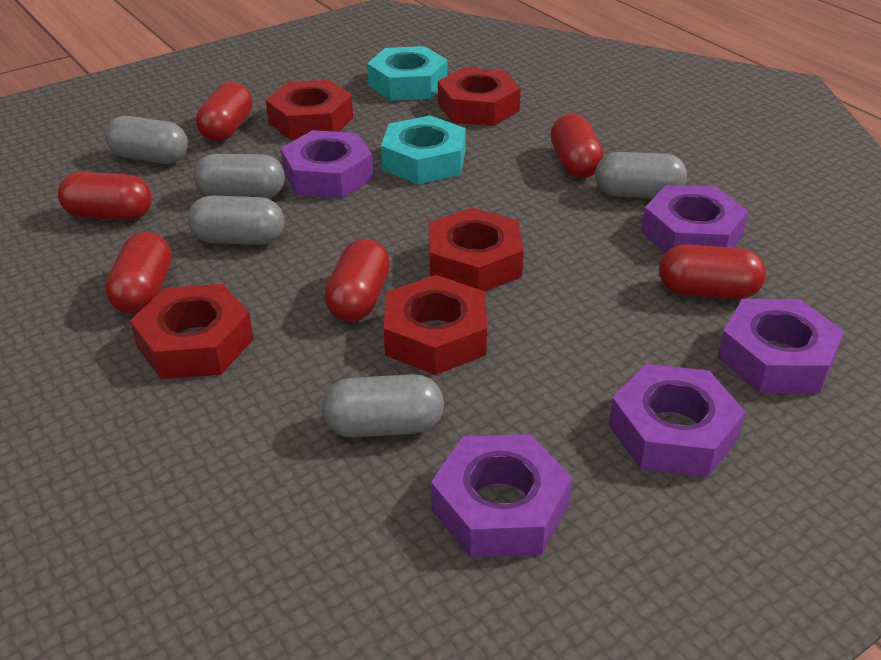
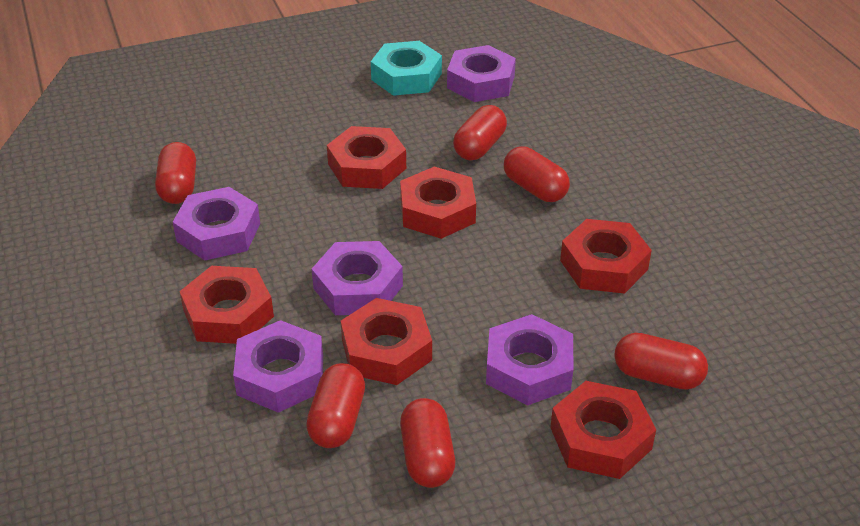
grey capsule: 5 -> 0
red nut: 5 -> 6
turquoise nut: 2 -> 1

